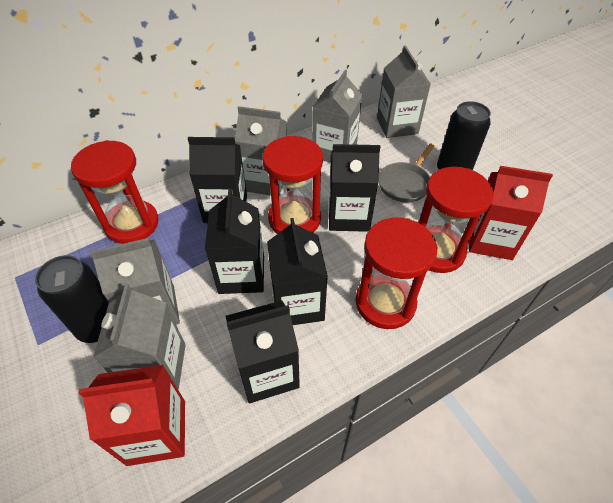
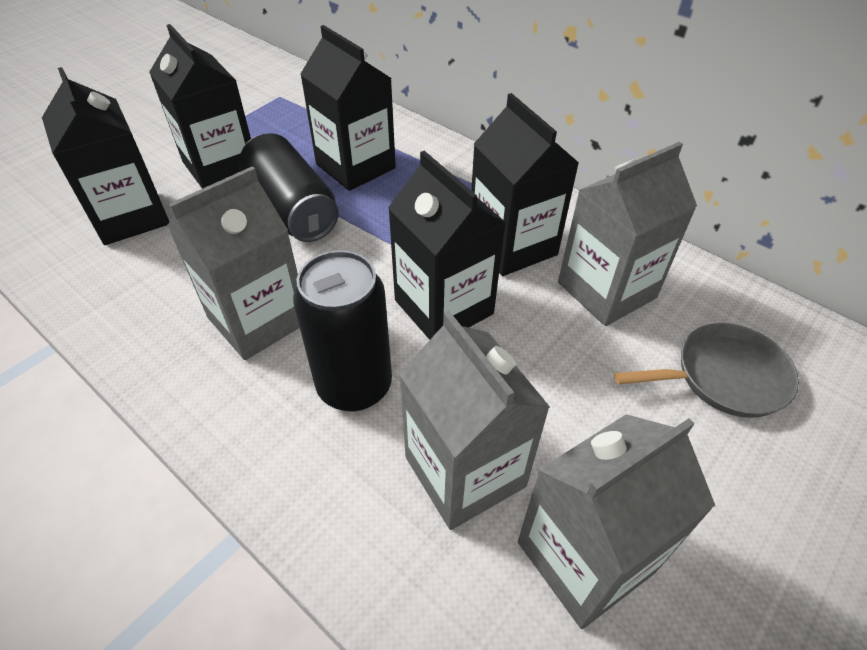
grey carton: 5 -> 4
red carton: 2 -> 0
red hourglass: 4 -> 0

